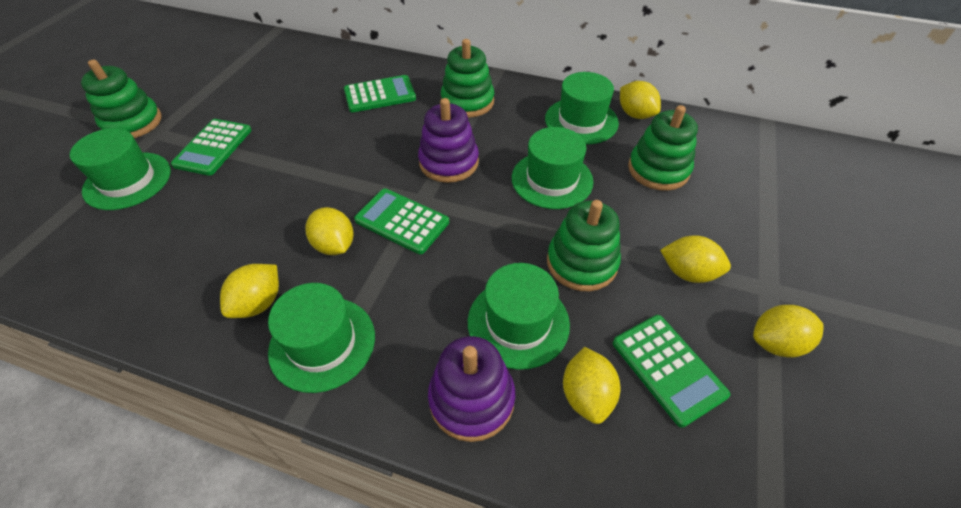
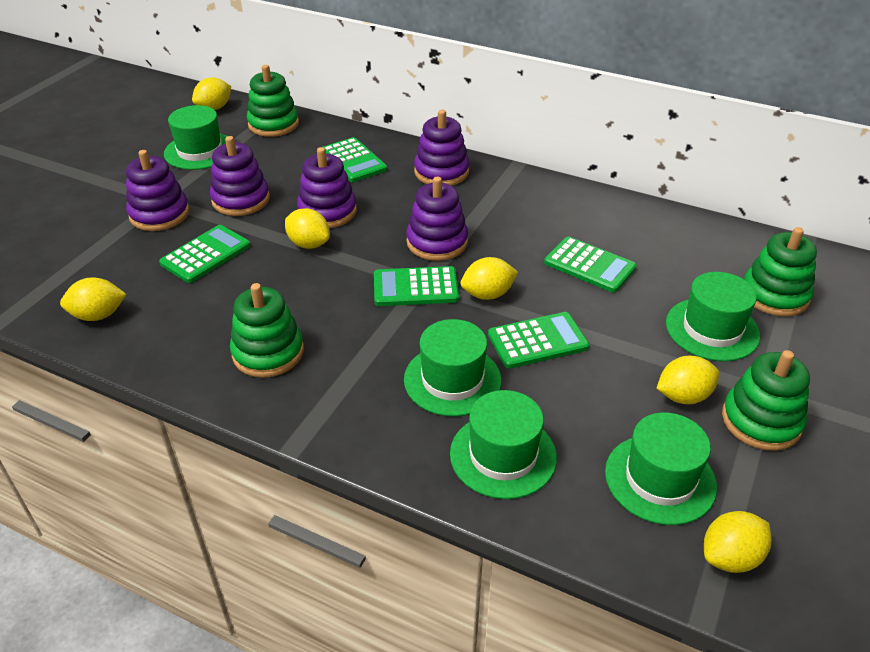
green calculator: 4 -> 5
purple stacking toy: 2 -> 5

